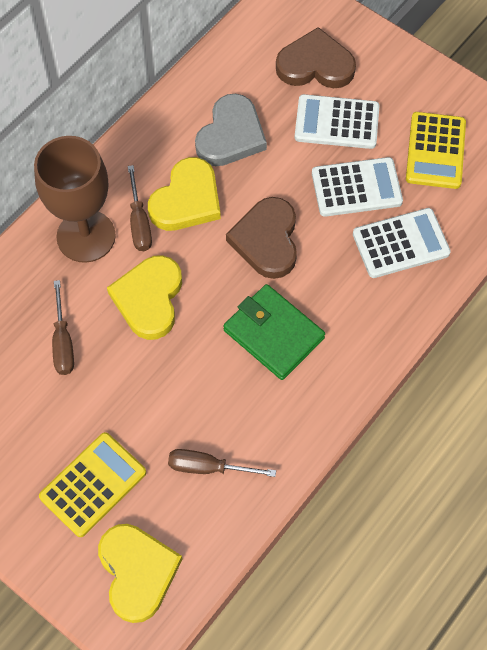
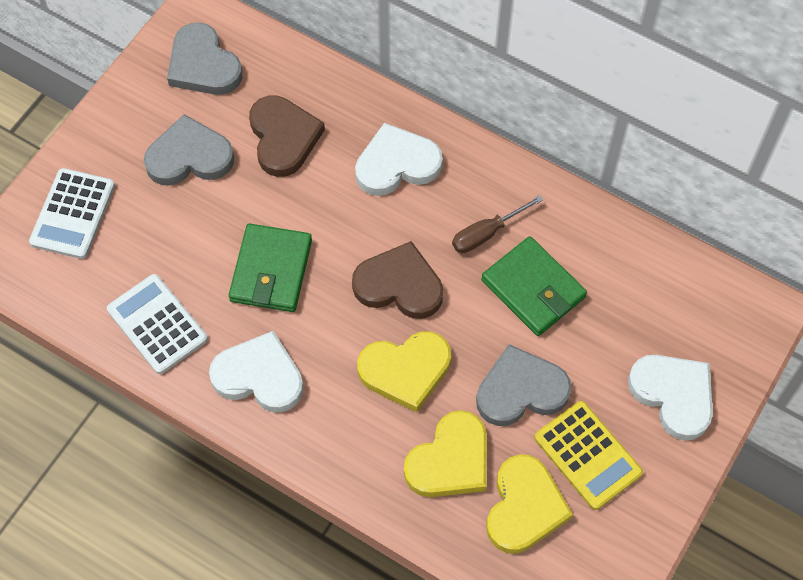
brown goblet: 1 -> 0
brown screwdriver: 3 -> 1
green wallet: 1 -> 2
grey heart: 1 -> 3
white calculator: 3 -> 2
white heart: 0 -> 3
yellow calculator: 2 -> 1

